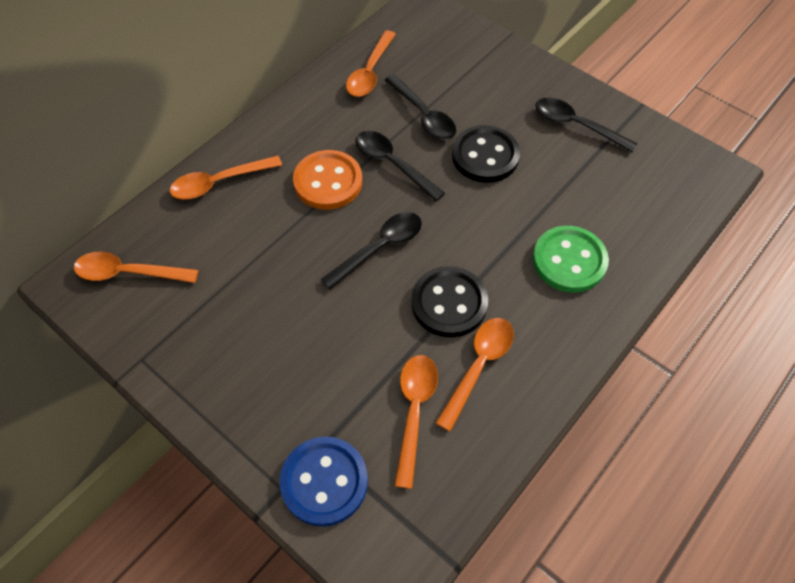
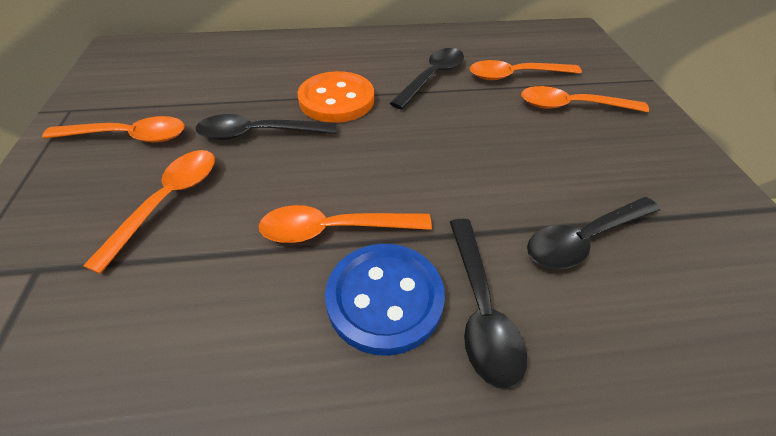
black button: 2 -> 0
green button: 1 -> 0

